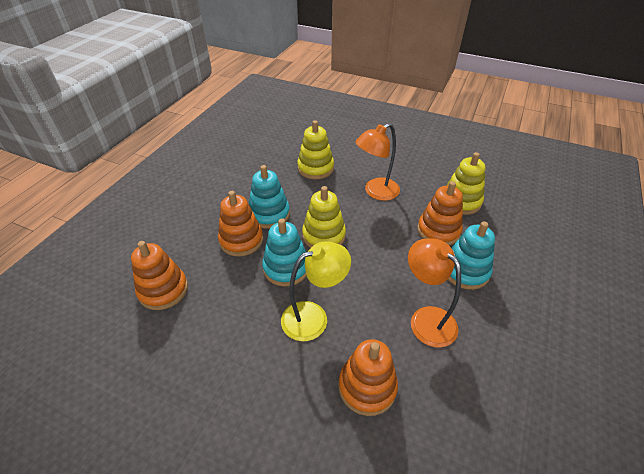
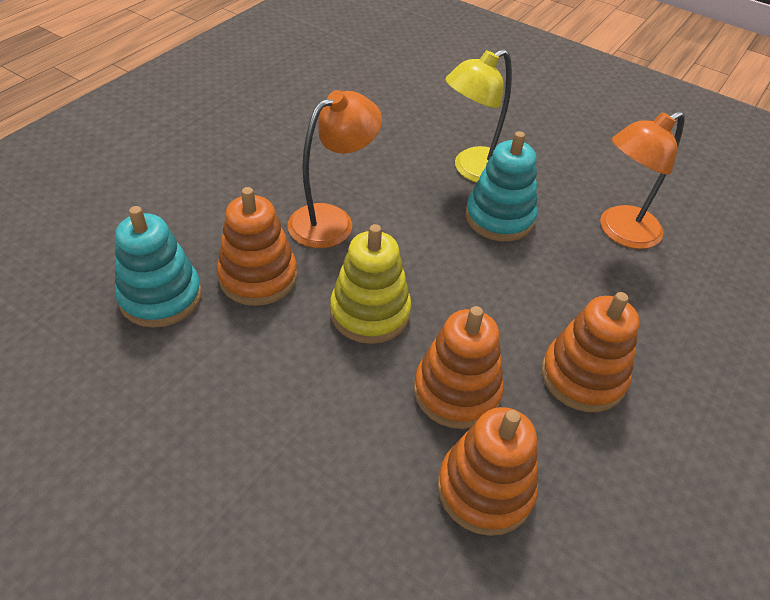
turquoise stacking toy: 3 -> 2
yellow stacking toy: 3 -> 1

